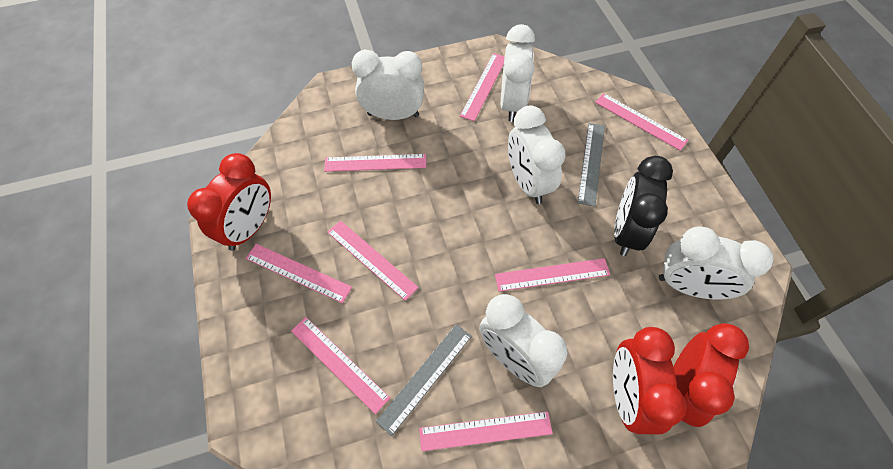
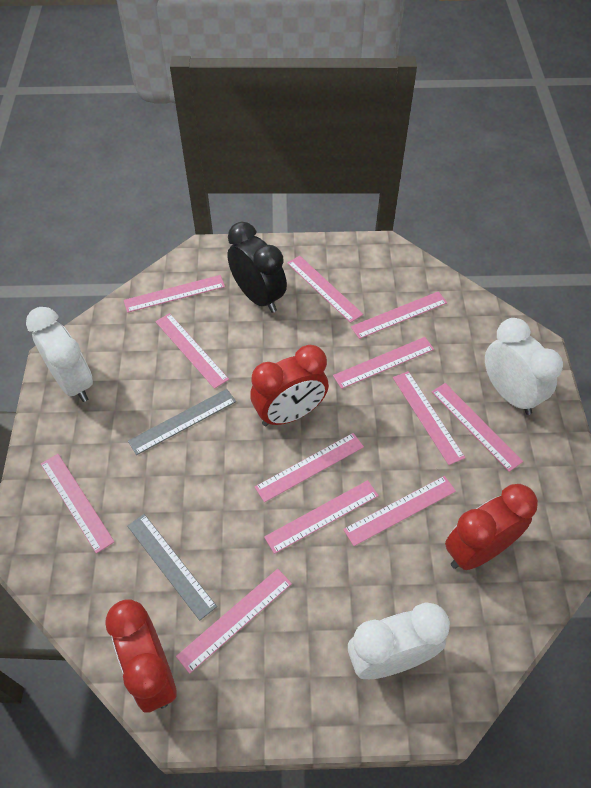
pink ruler: 8 -> 12
white clock: 5 -> 3

